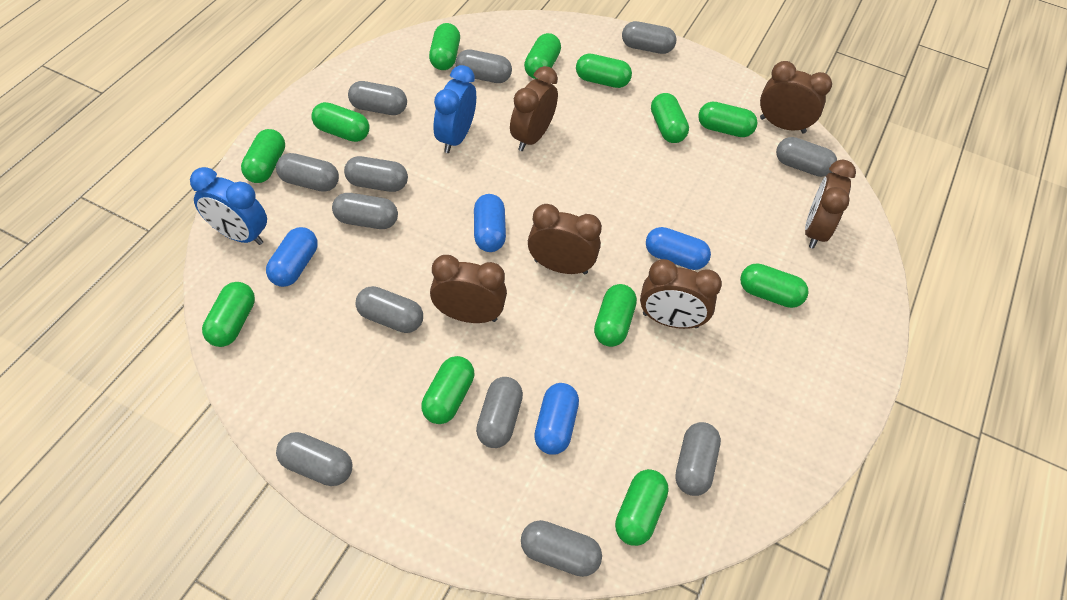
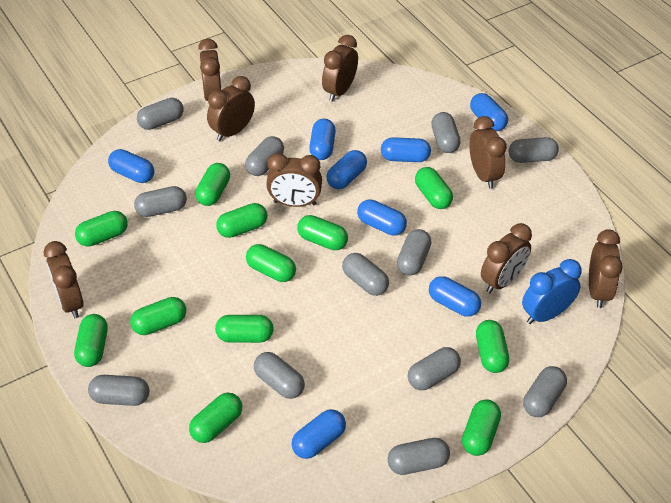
blue capsule: 4 -> 8
blue clock: 2 -> 1
brown clock: 6 -> 8

